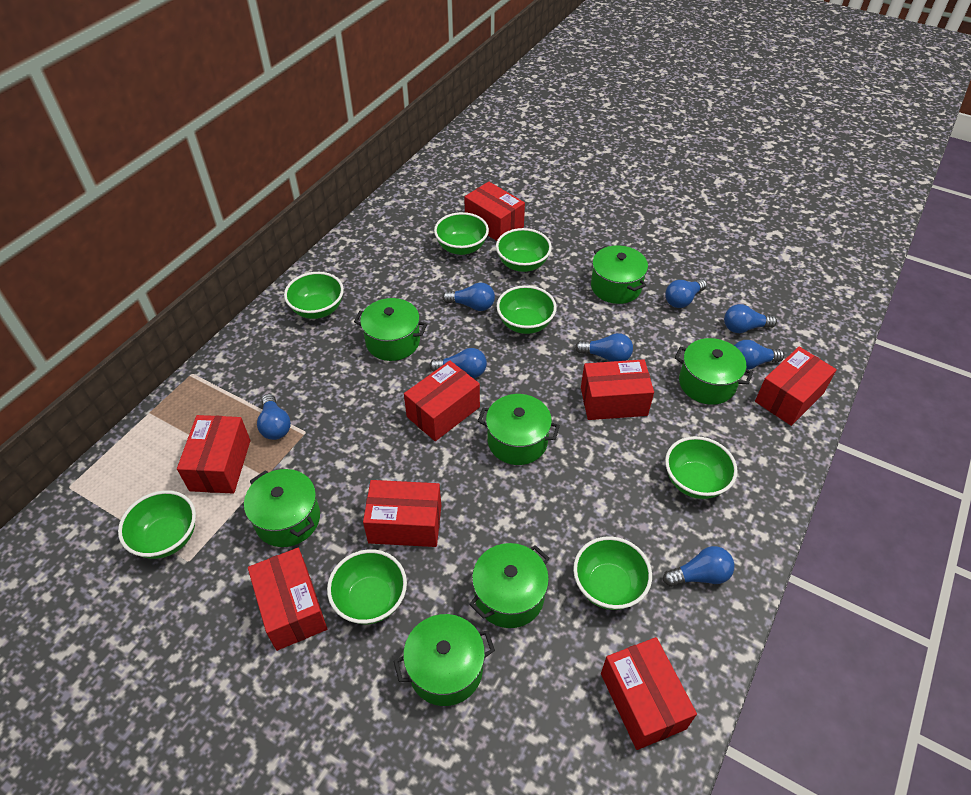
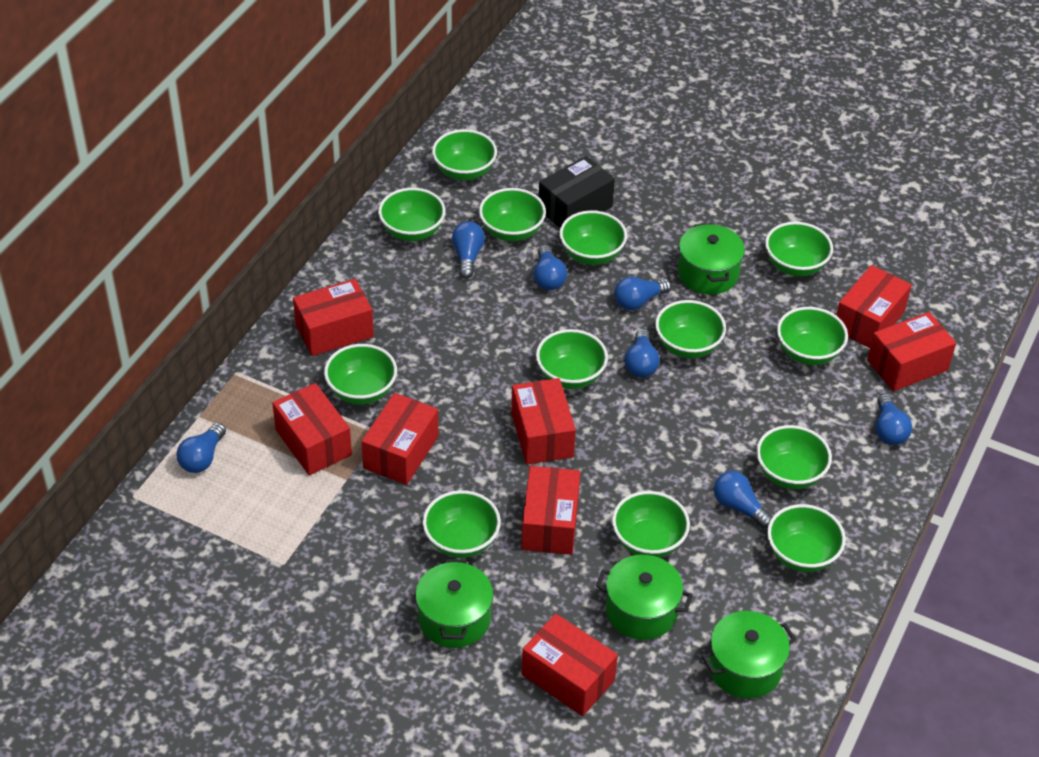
black box: 0 -> 1
blue light bulb: 8 -> 7
green bowl: 8 -> 13
green pot: 7 -> 4

